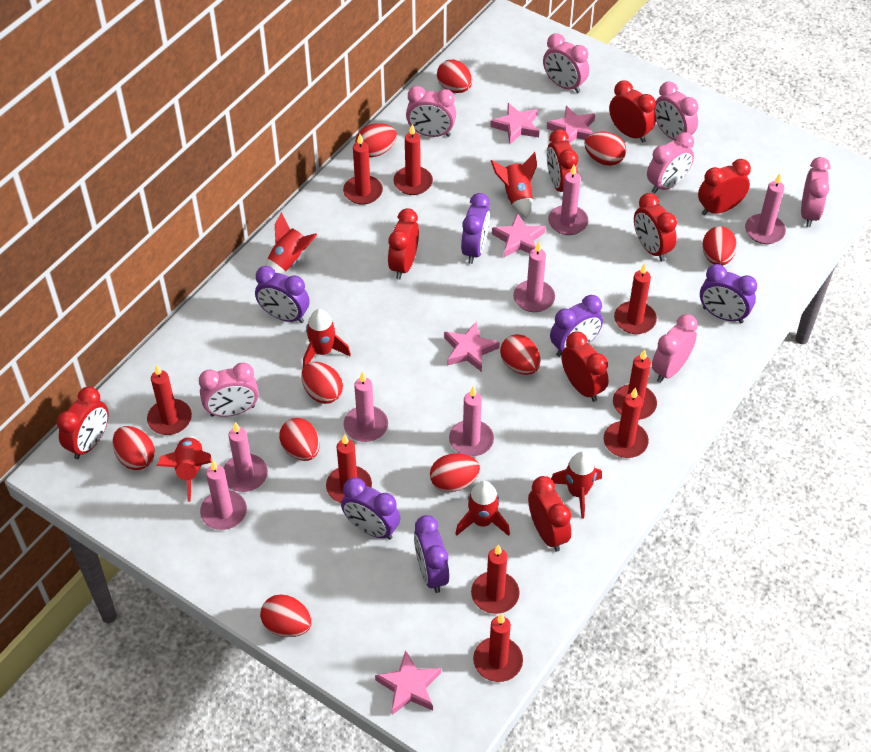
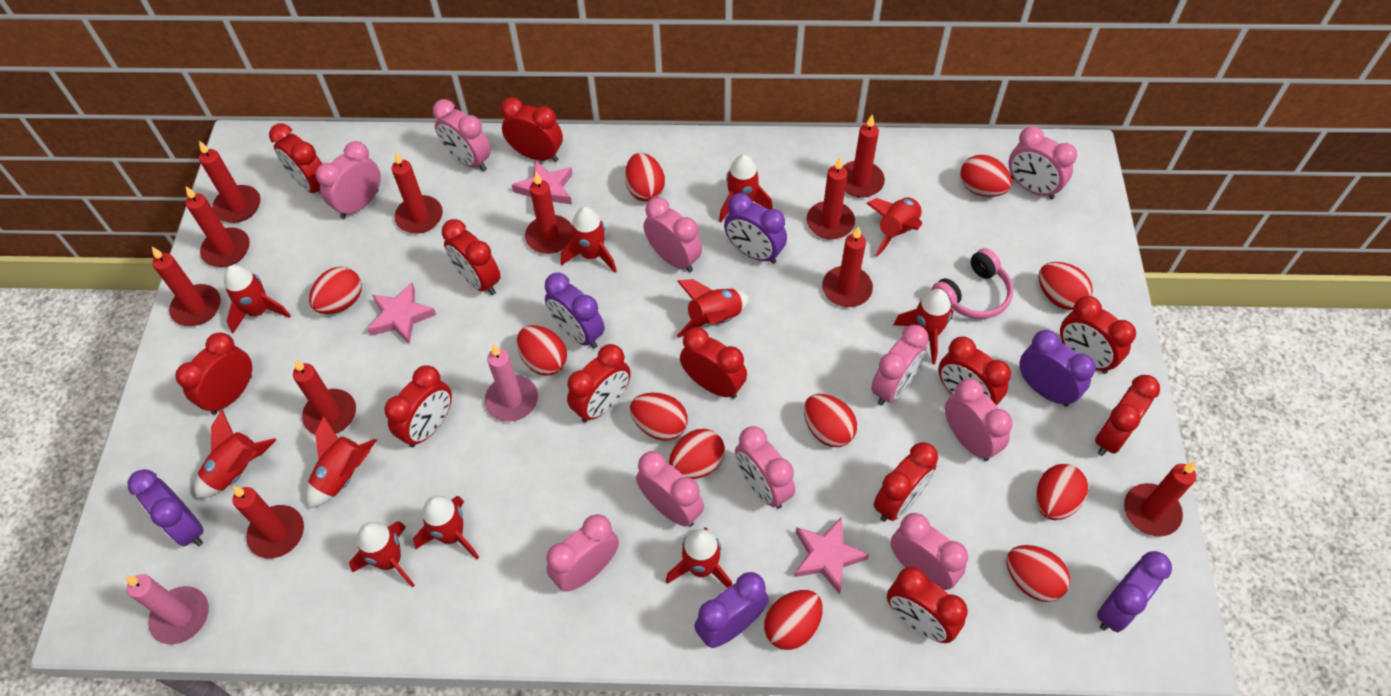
pink candle: 7 -> 2
pink clock: 7 -> 10
pink headphones: 0 -> 1
pink star: 5 -> 3
red candle: 9 -> 11
red clock: 8 -> 12
red egg: 10 -> 11
red rocket: 6 -> 11

